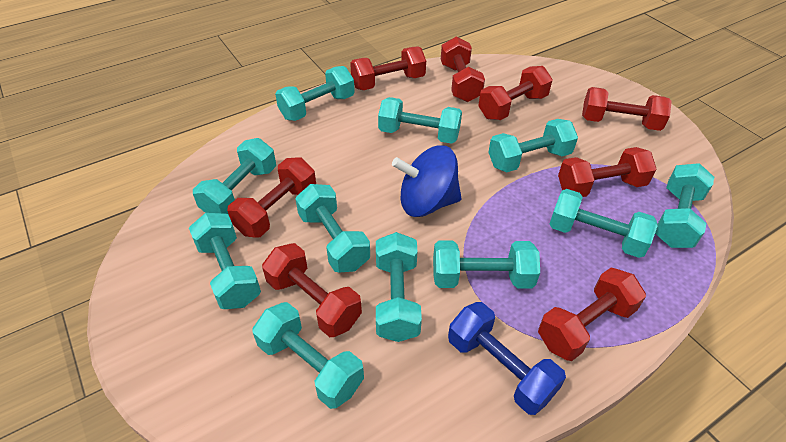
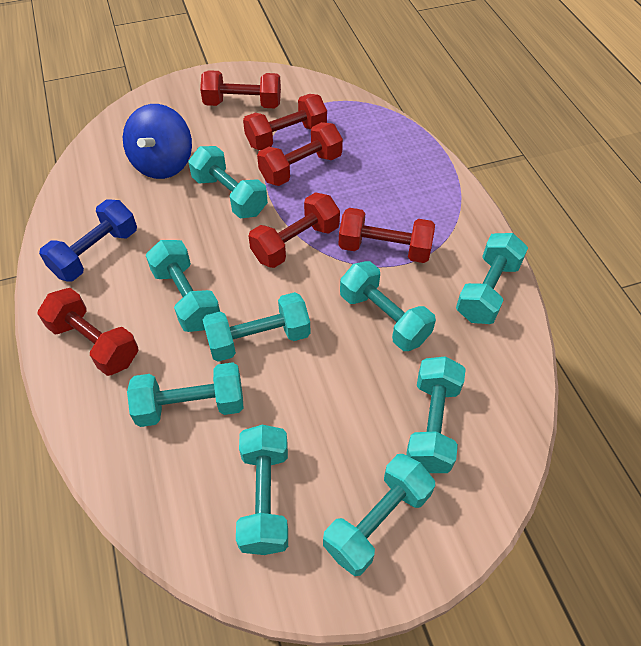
red dumbbell: 8 -> 6
turquoise dumbbell: 11 -> 9

